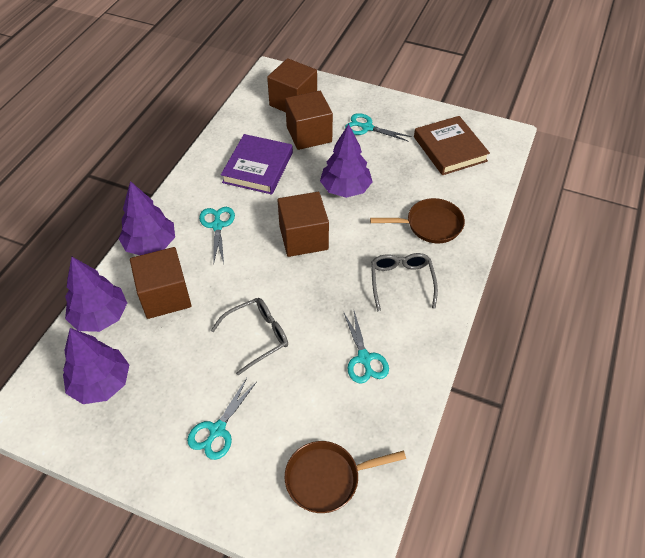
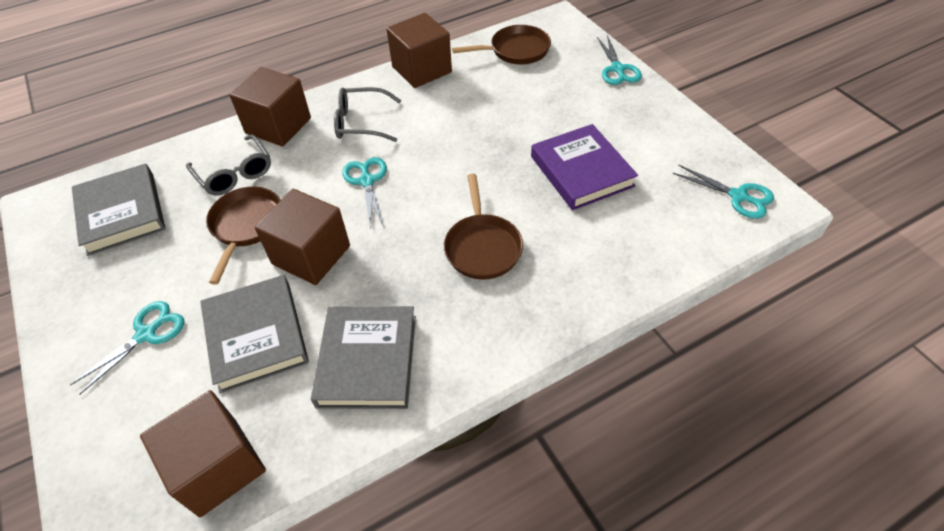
brown book: 1 -> 0
brown pan: 2 -> 3
grey book: 0 -> 3
purple tree: 4 -> 0

